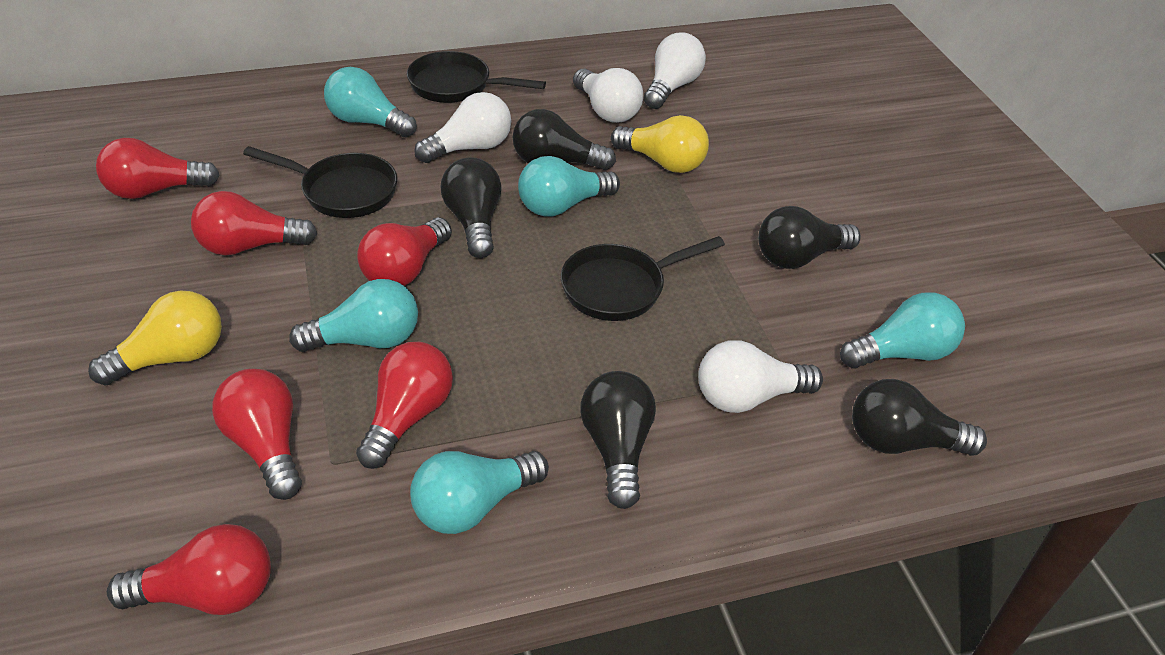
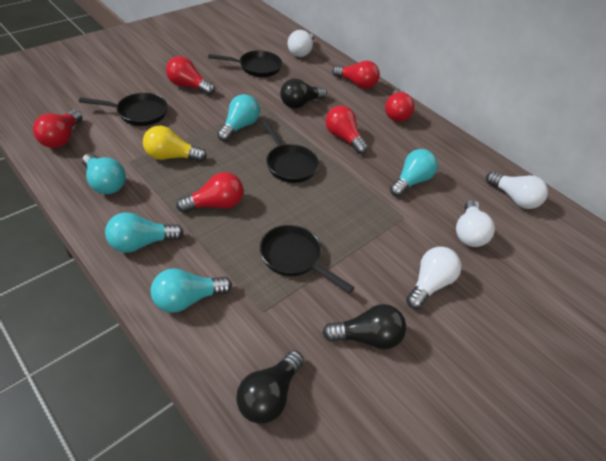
black light bulb: 5 -> 3
black pan: 3 -> 4
yellow light bulb: 2 -> 1

